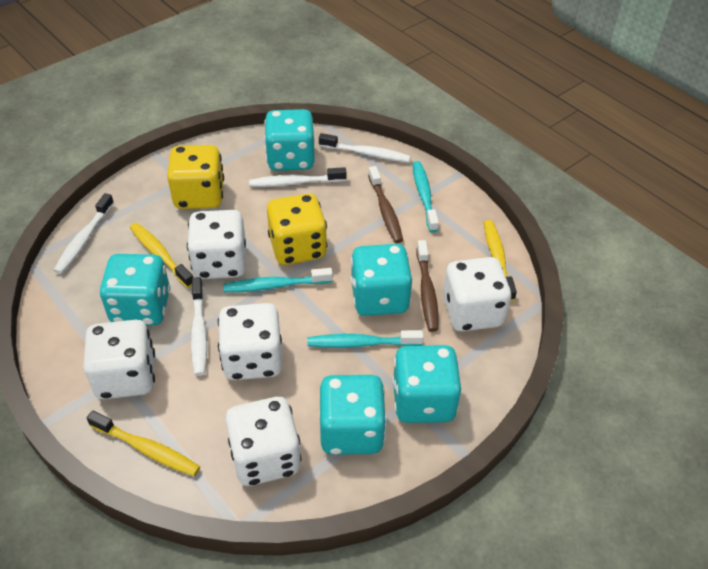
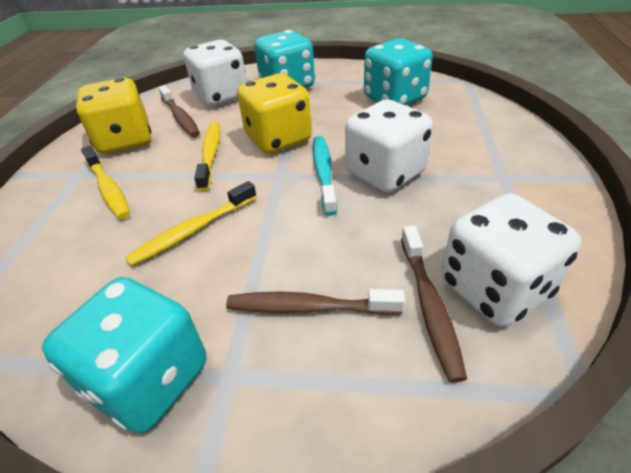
brown toothbrush: 2 -> 3
turquoise dice: 5 -> 3
turquoise toothbrush: 3 -> 1
white dice: 5 -> 3
white toothbrush: 4 -> 0

